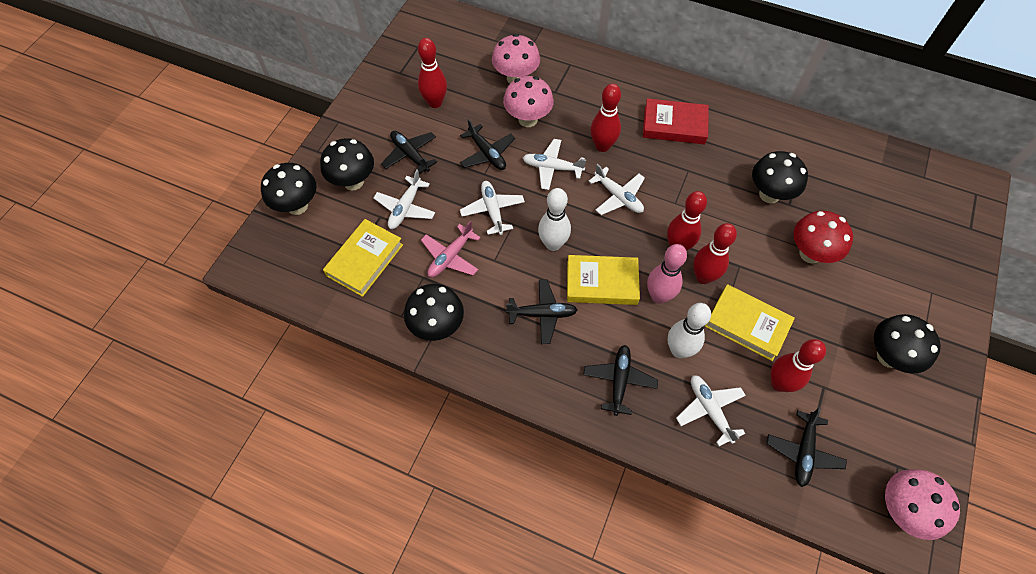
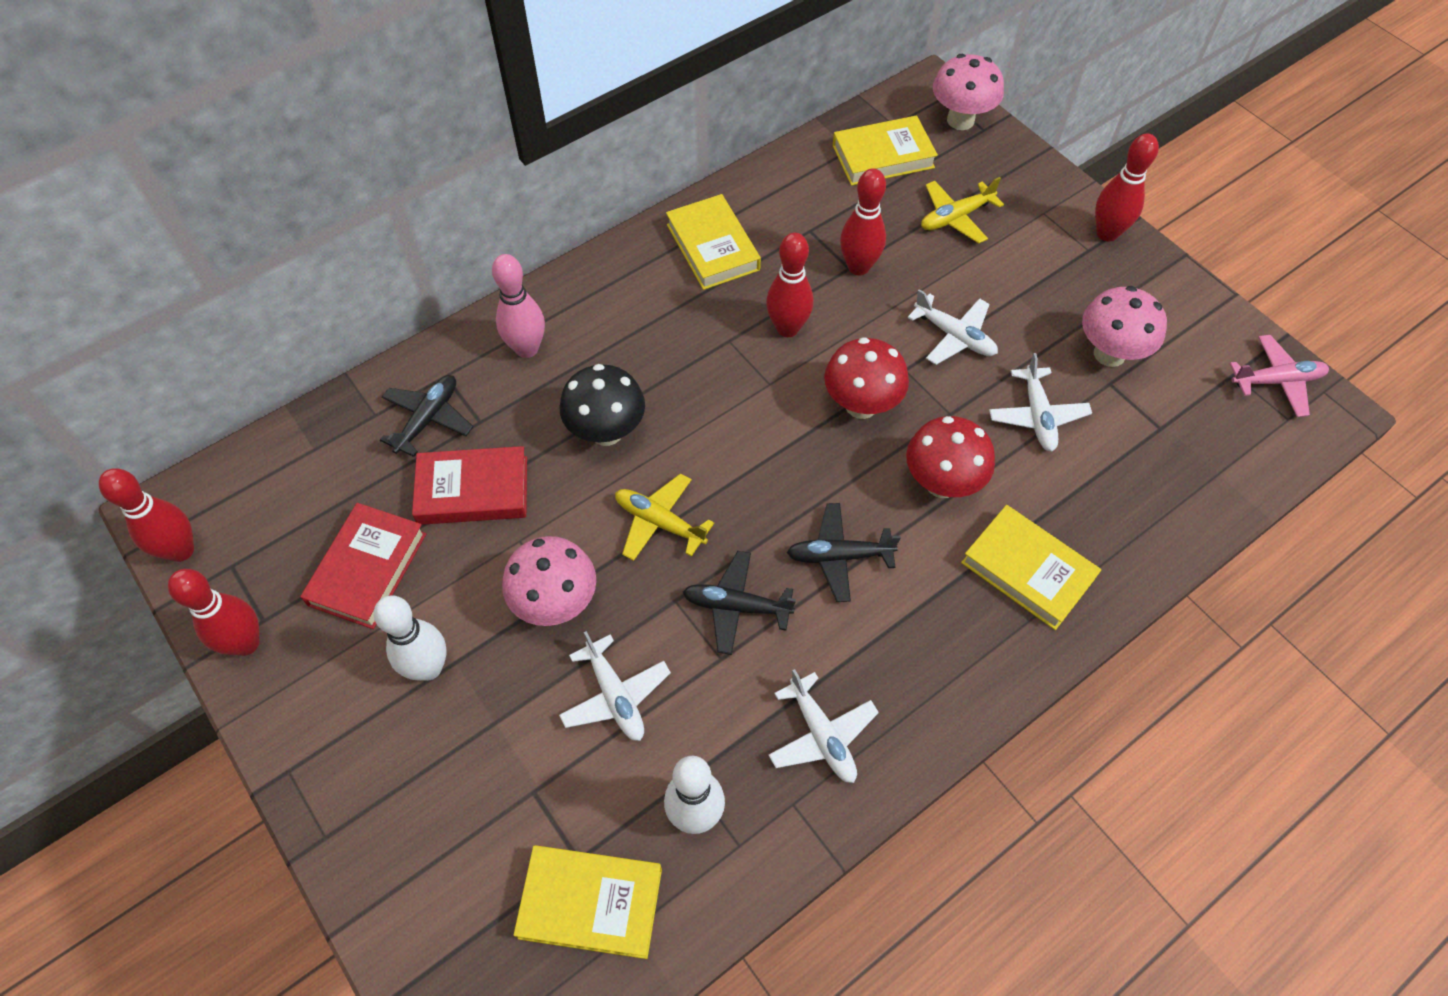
black mushroom: 5 -> 1
black plane: 5 -> 3
red book: 1 -> 2
red mushroom: 1 -> 2
white plane: 5 -> 4
yellow book: 3 -> 4
yellow plane: 0 -> 2

